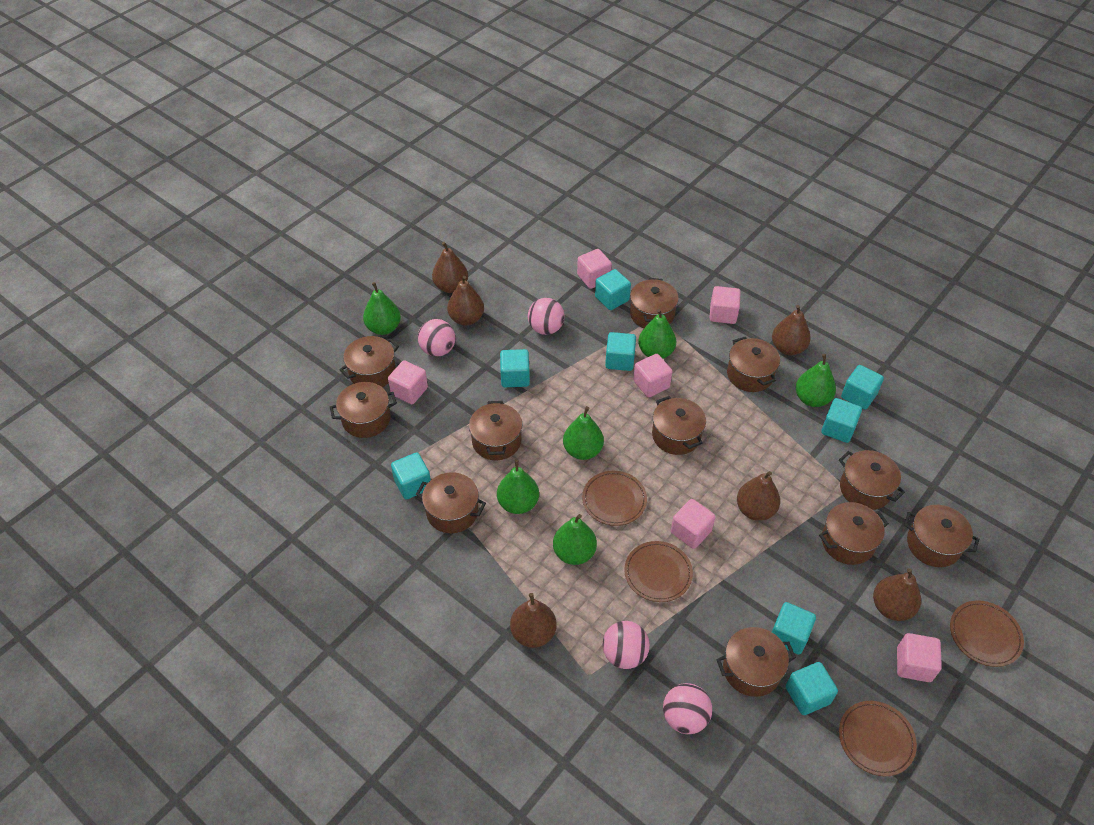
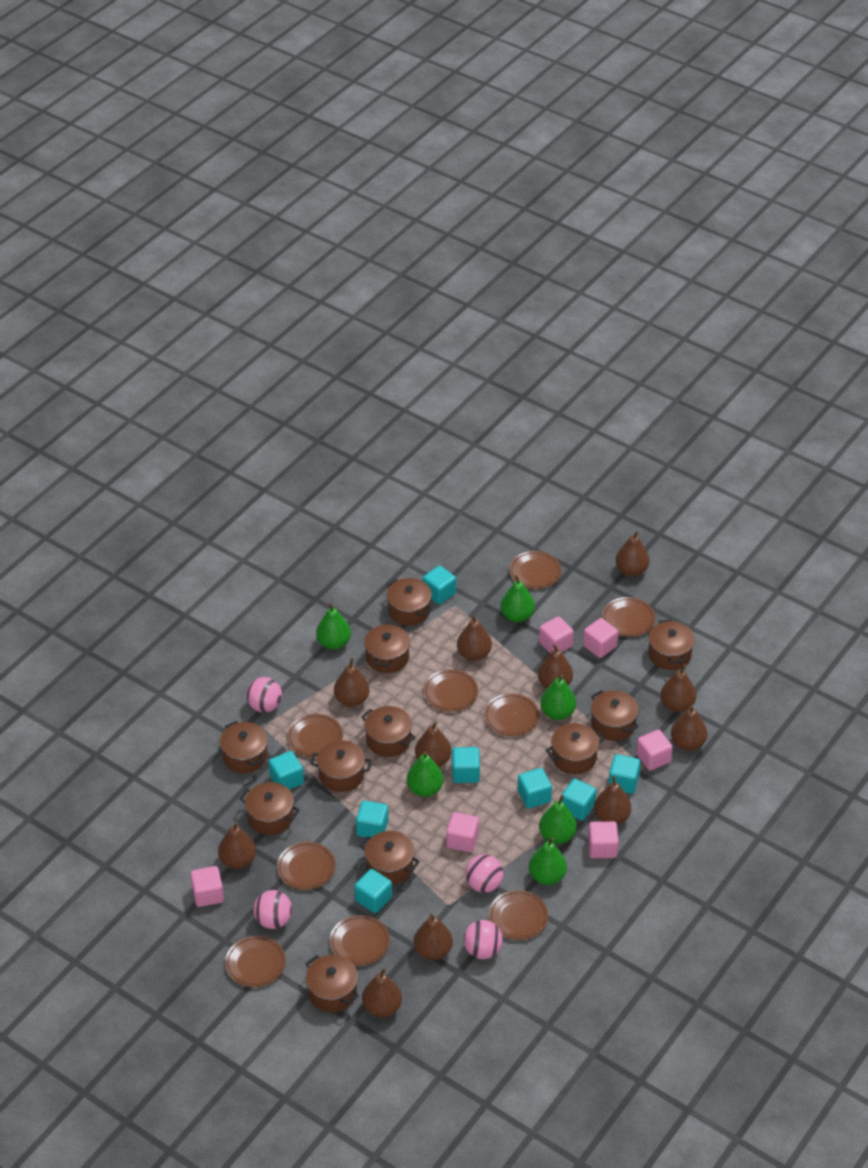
brown pear: 6 -> 11
brown plate: 4 -> 9

